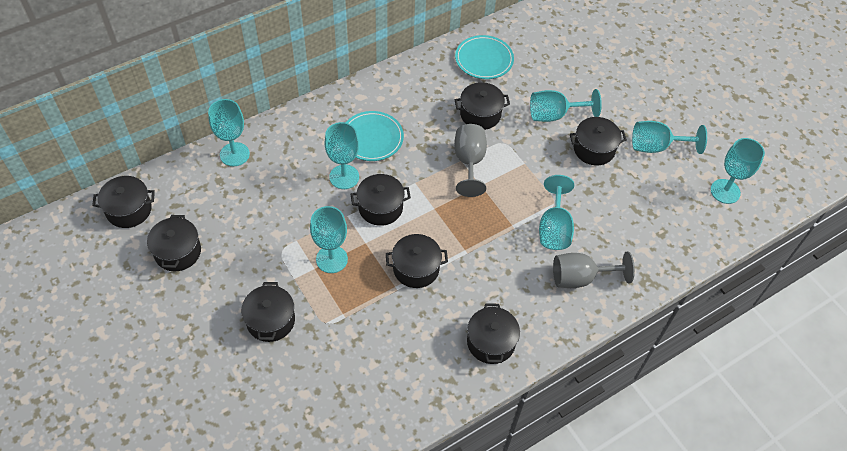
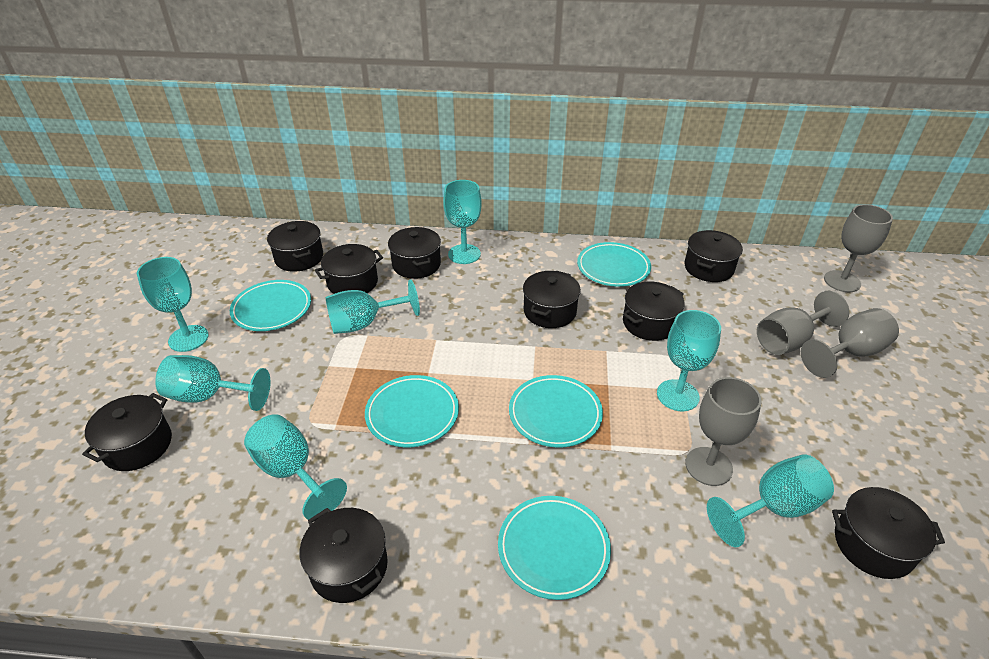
black pot: 8 -> 9
grey goblet: 2 -> 4
turquoise plate: 2 -> 5

